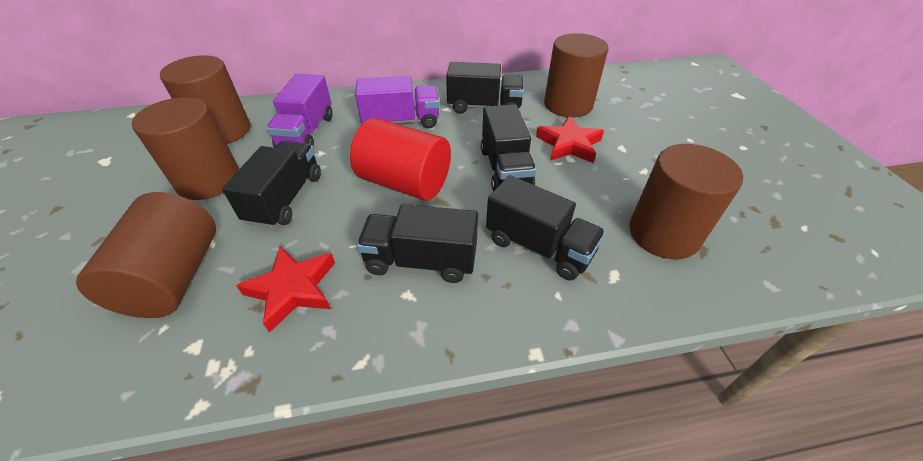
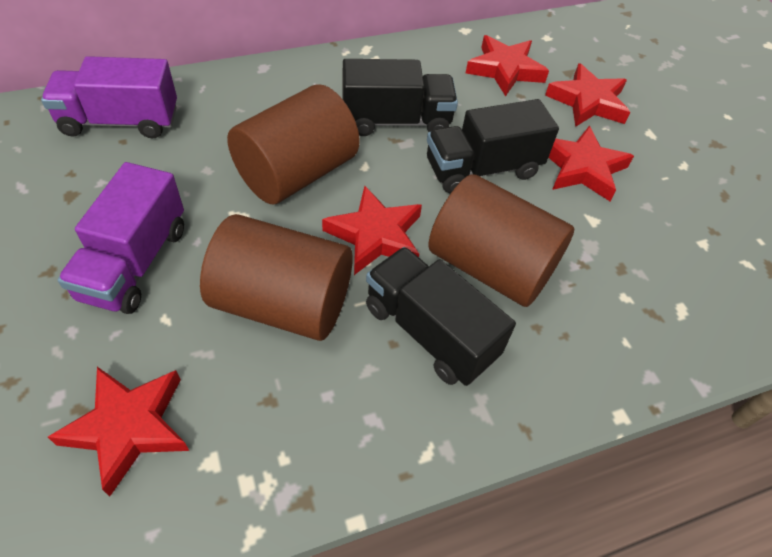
black truck: 5 -> 3
brown cylinder: 5 -> 3
red cylinder: 1 -> 0
red star: 2 -> 5

